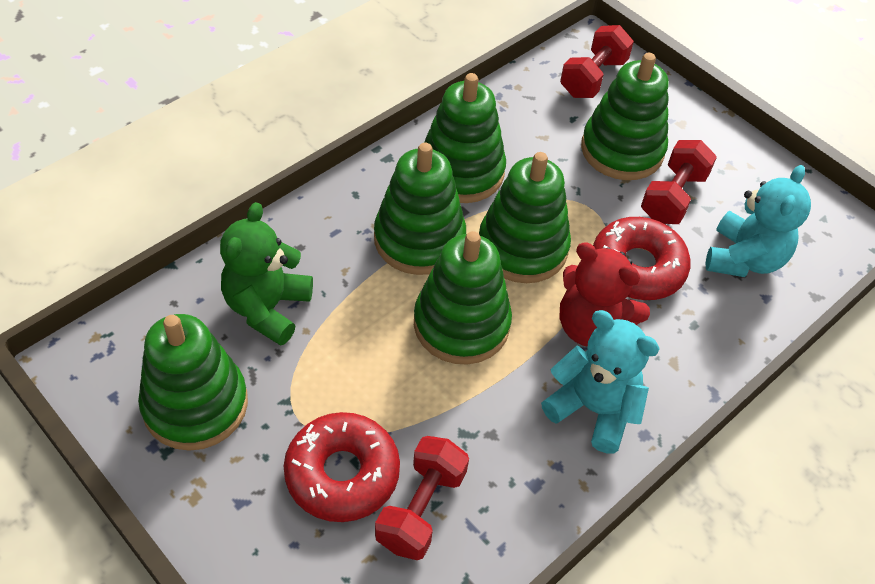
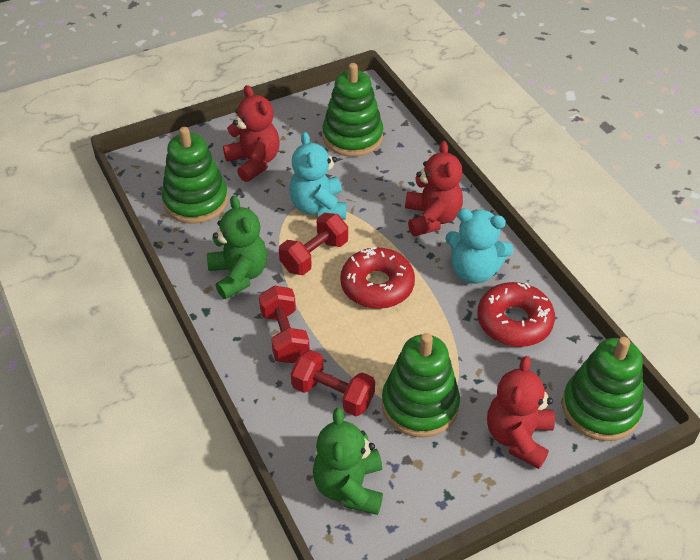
green stacking toy: 6 -> 4
green teddy bear: 1 -> 2
red teddy bear: 1 -> 3

